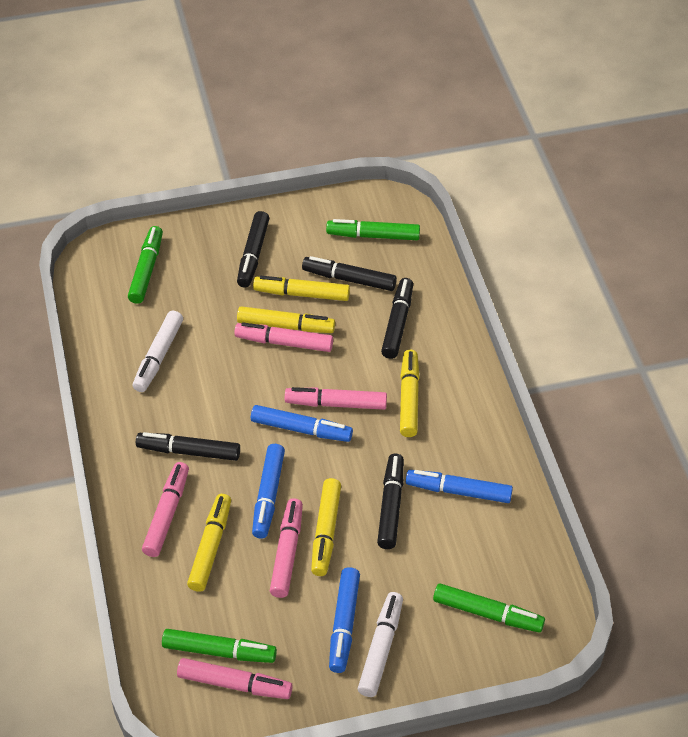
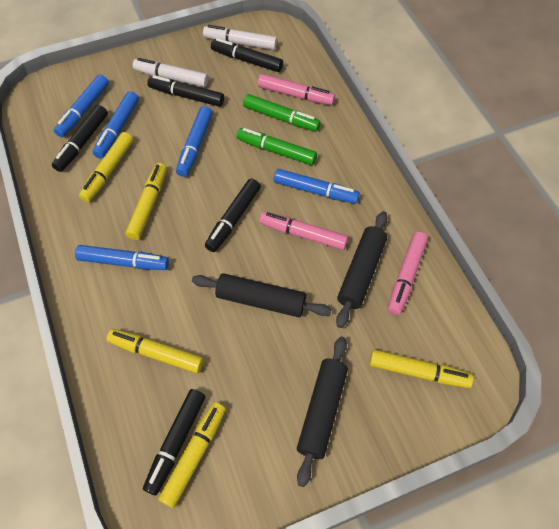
black rolling pin: 0 -> 3
blue marker: 4 -> 5
green marker: 4 -> 2
pink marker: 5 -> 3

